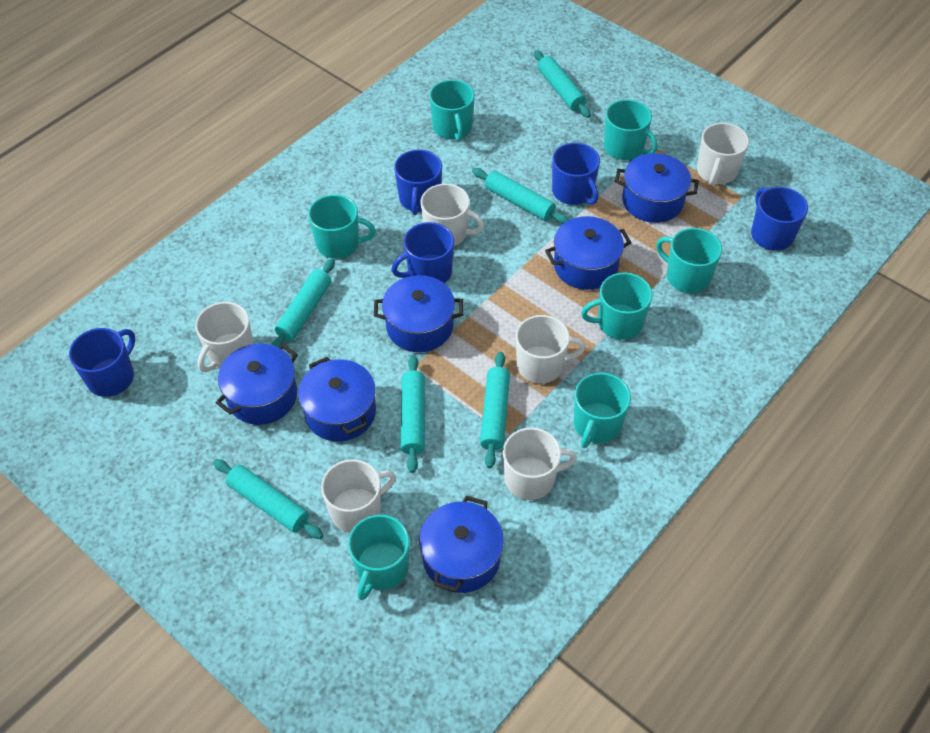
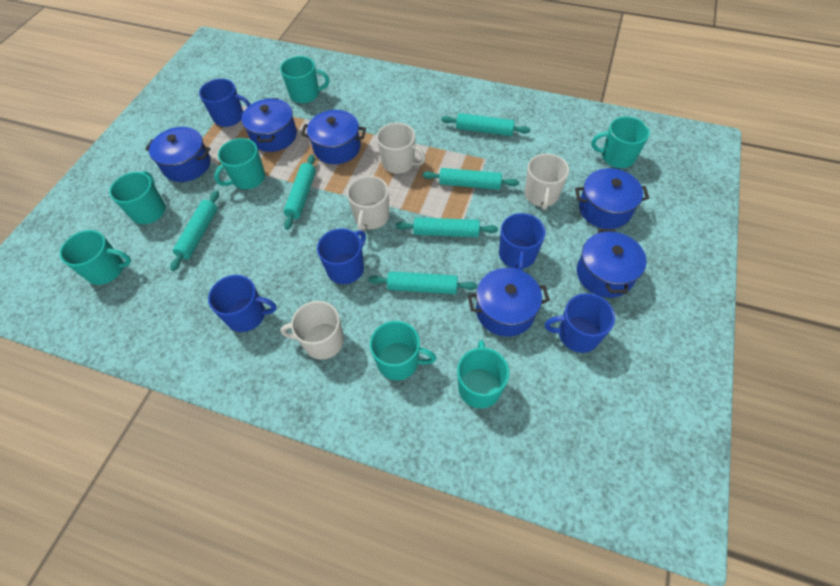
white mug: 6 -> 4

